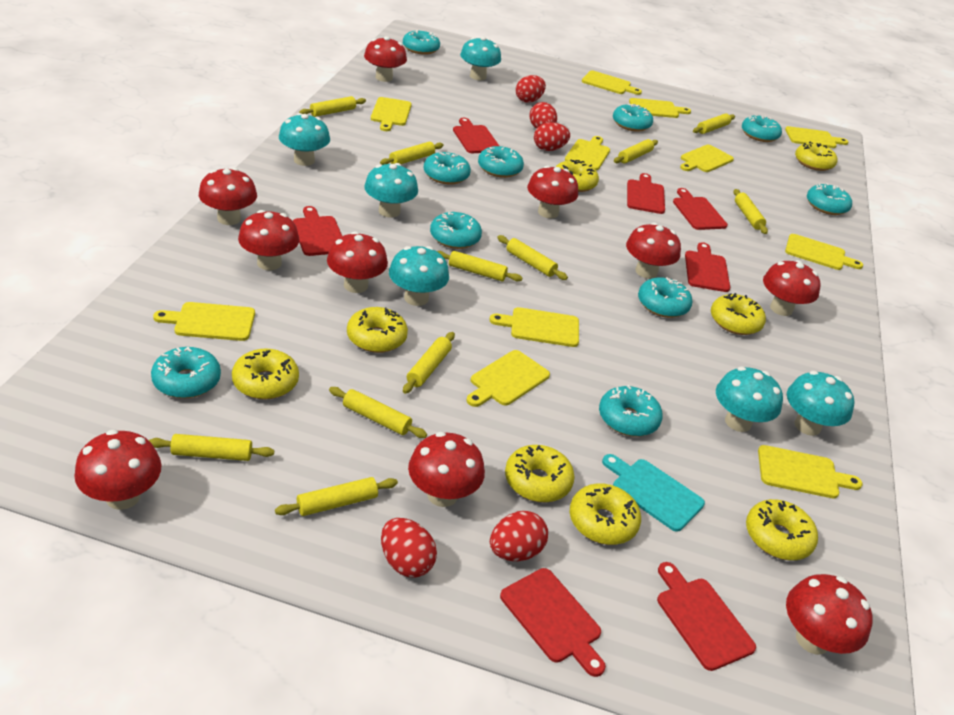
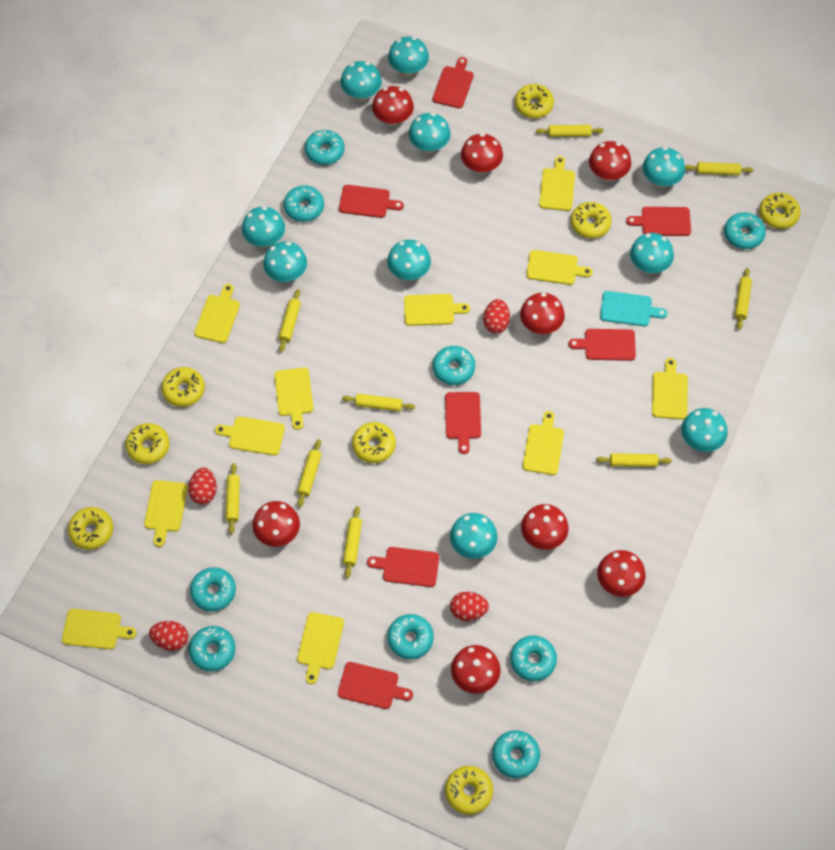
red egg: 5 -> 4
red mushroom: 10 -> 8
turquoise donut: 10 -> 9
turquoise mushroom: 6 -> 10
yellow rolling pin: 11 -> 9

